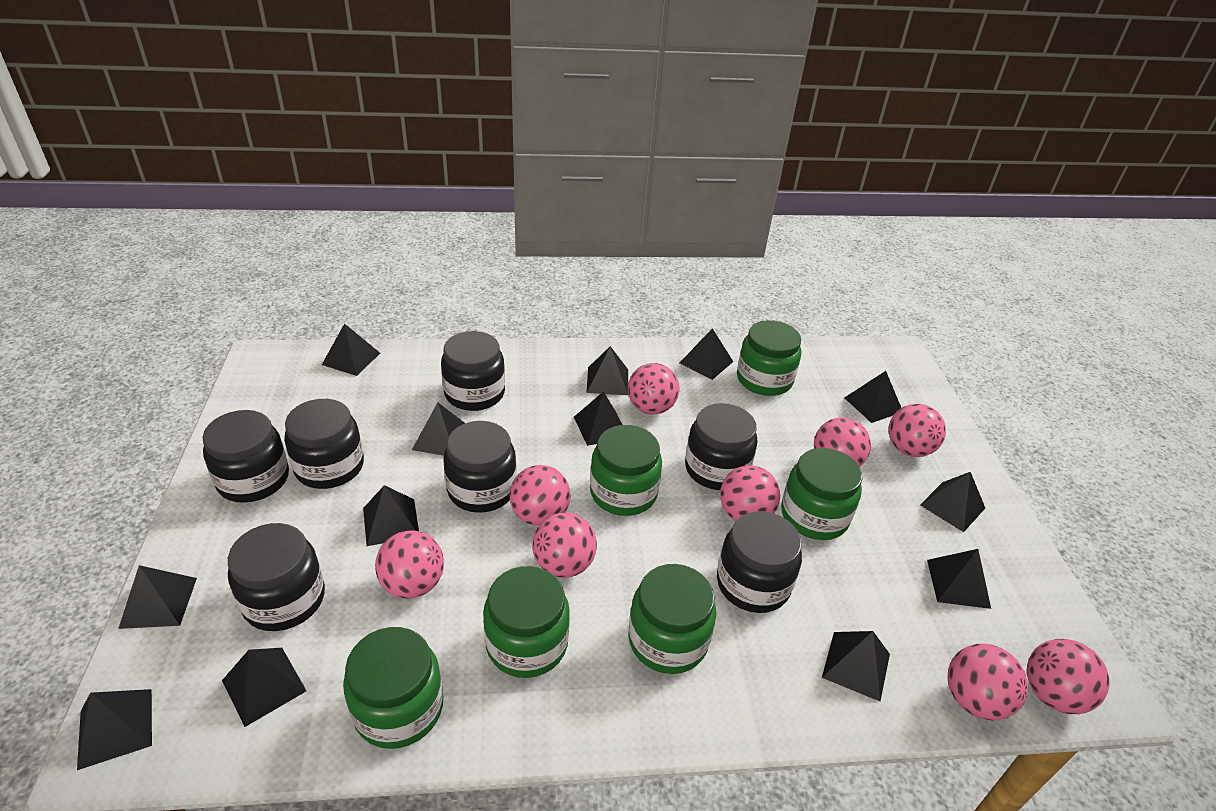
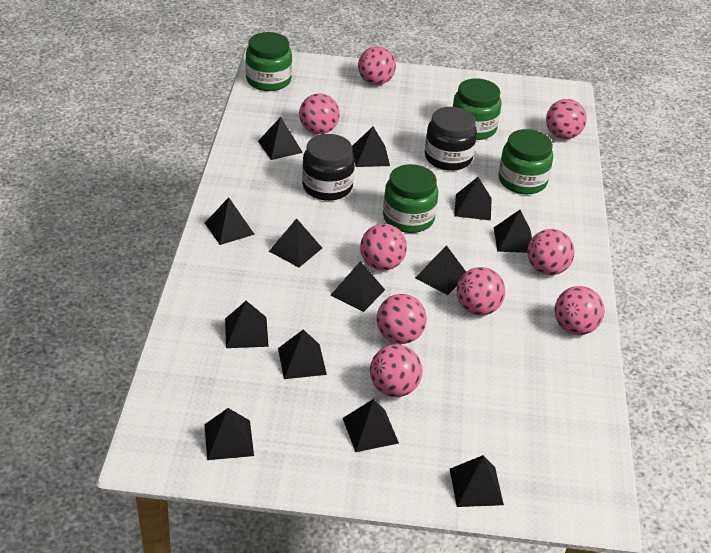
black jar: 7 -> 2
green jar: 6 -> 4

